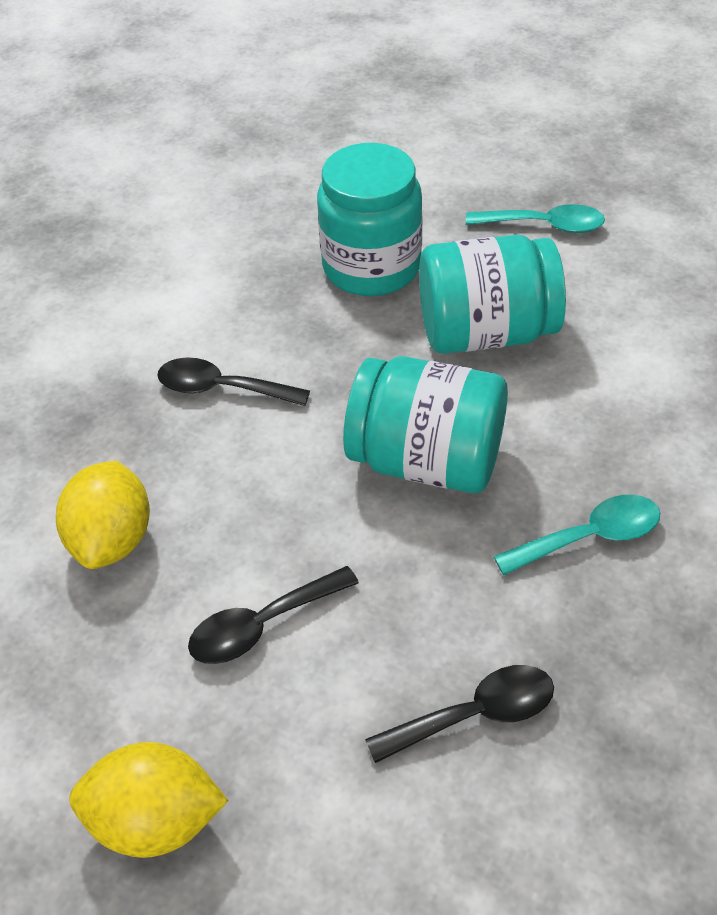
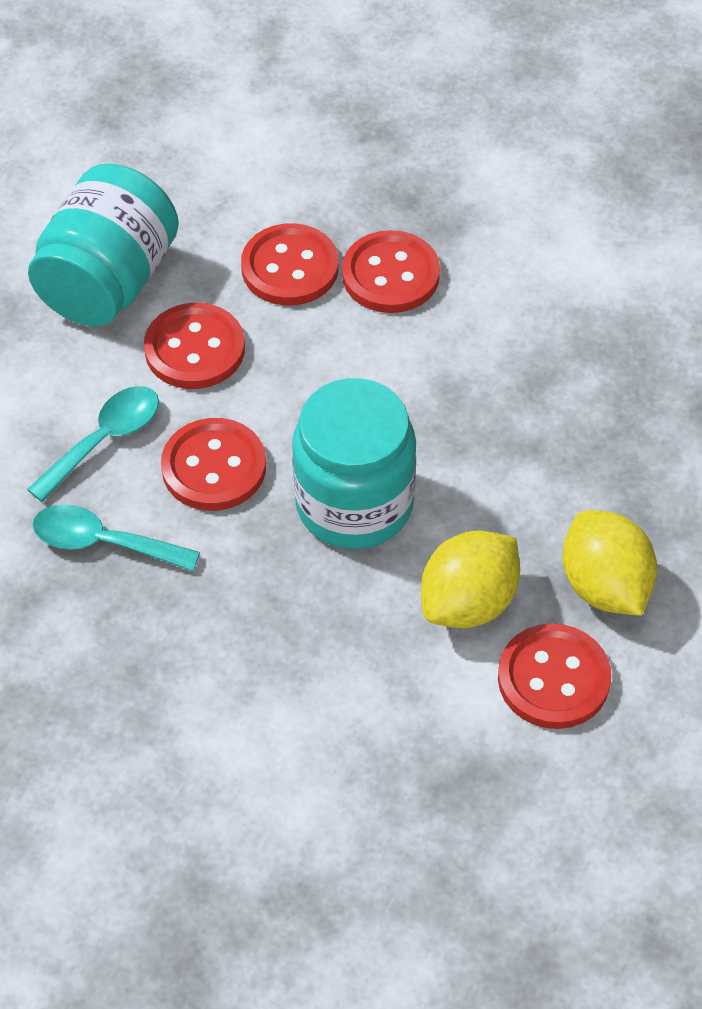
black spoon: 3 -> 0
red button: 0 -> 5
turquoise jar: 3 -> 2

